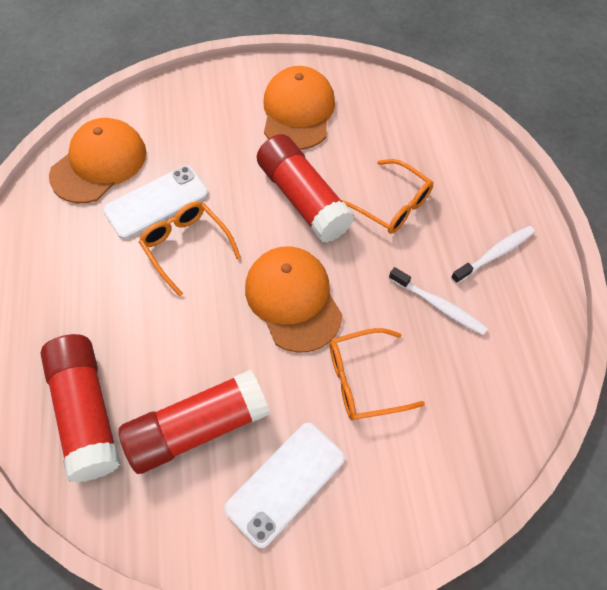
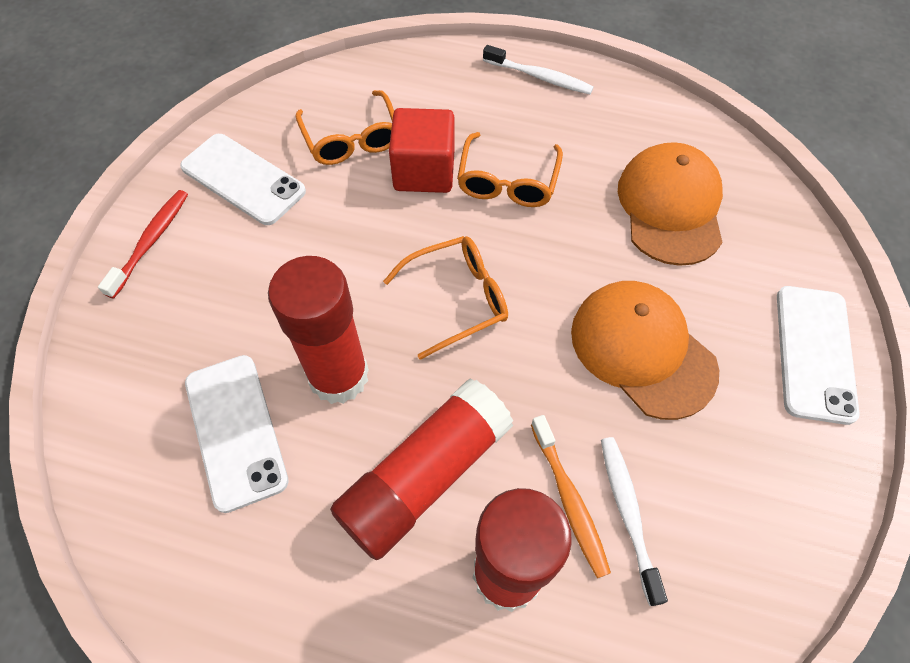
orange cap: 3 -> 2
orange toothbrush: 0 -> 1
red cube: 0 -> 1
red toothbrush: 0 -> 1
white phone: 2 -> 3

